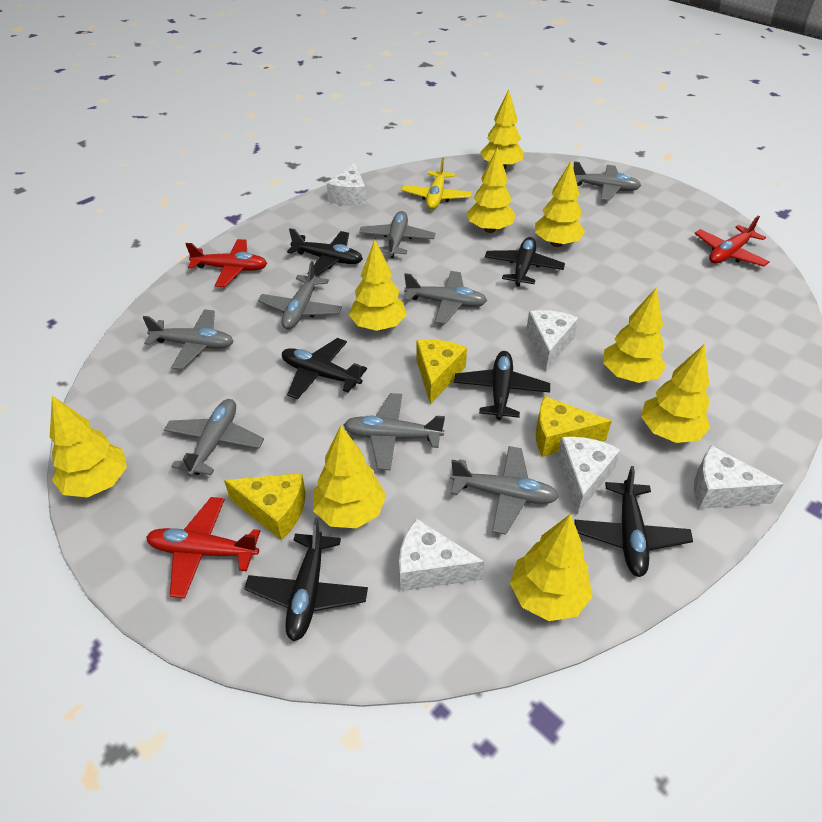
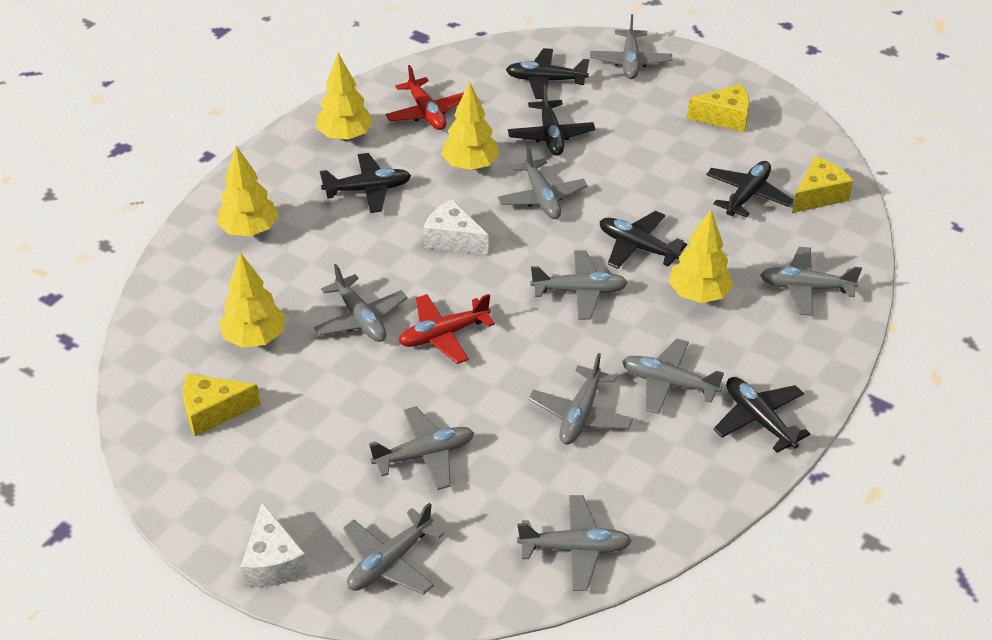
grey plane: 8 -> 10
red plane: 3 -> 2
white cheese: 5 -> 2
yellow plane: 1 -> 0
yellow tree: 9 -> 5

